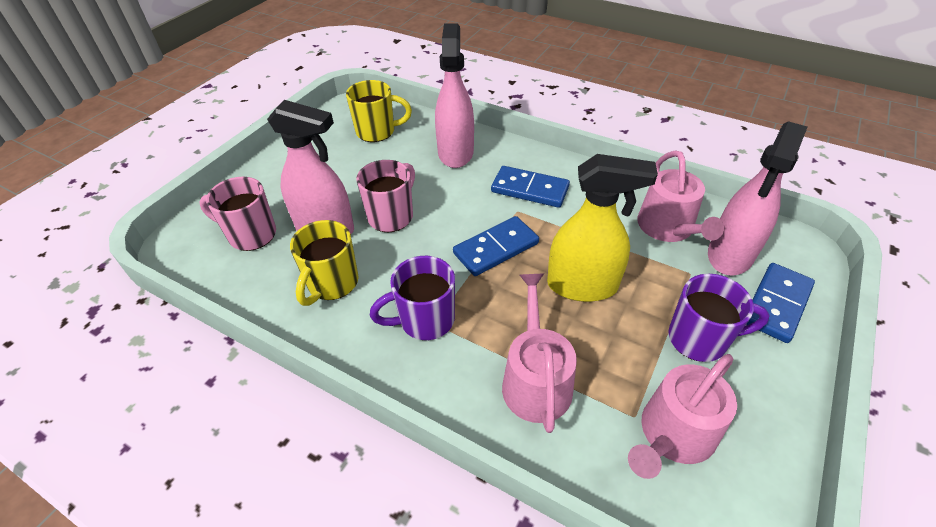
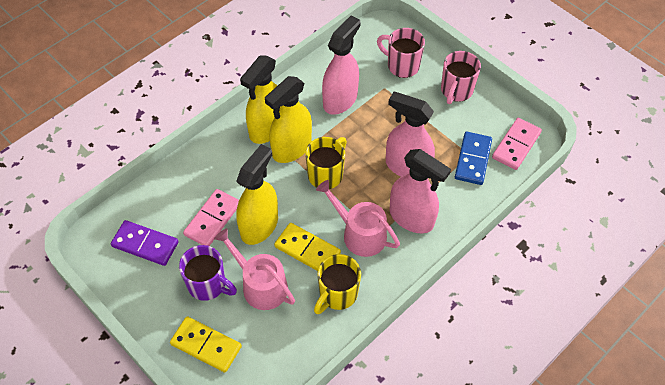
blue domino: 3 -> 1
pink domino: 0 -> 2
pink watering can: 3 -> 2
purple domino: 0 -> 1
purple mug: 2 -> 1
yellow domino: 0 -> 2
yellow spray bottle: 1 -> 3

